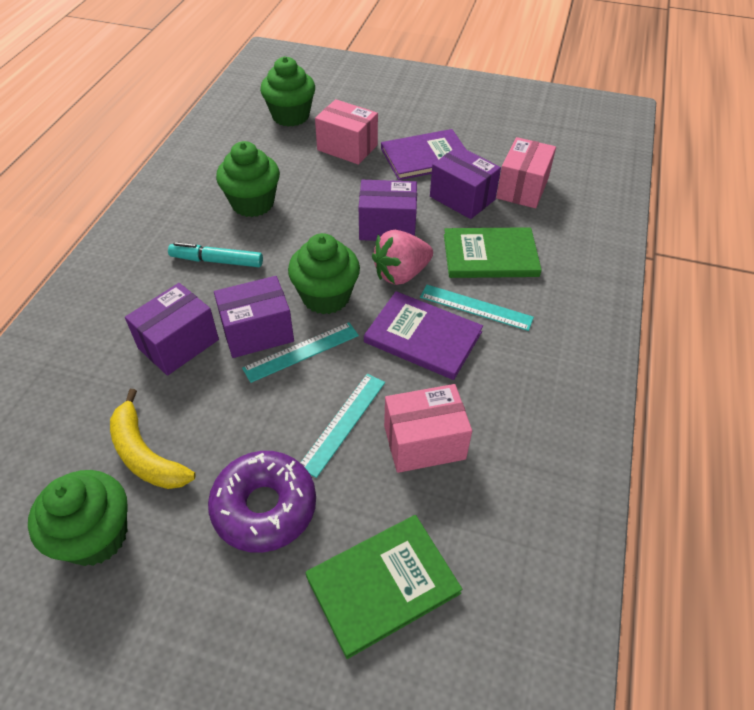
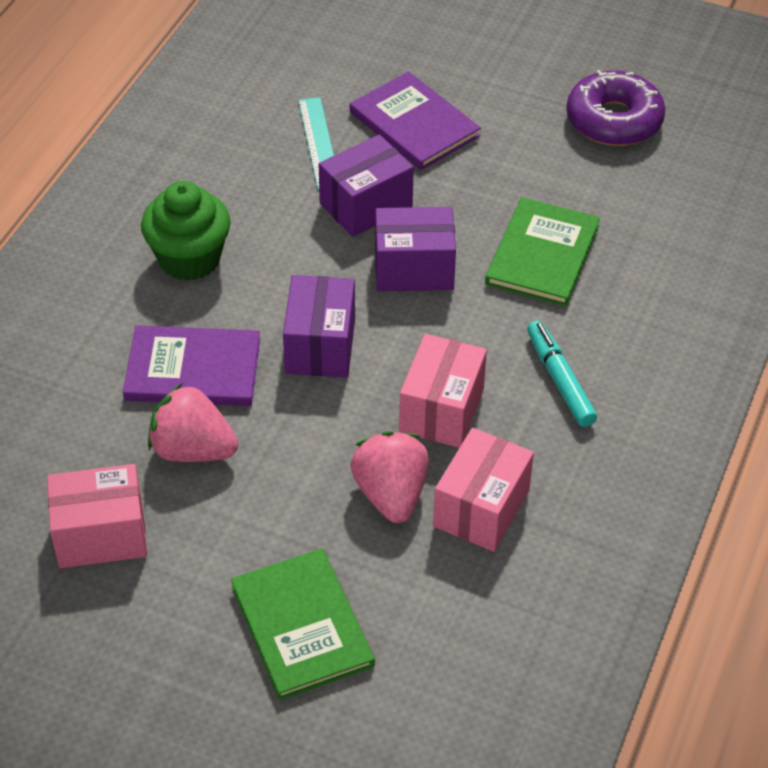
green cupcake: 4 -> 1
pink strawberry: 1 -> 2
purple box: 4 -> 3
turquoise ruler: 3 -> 1
yellow banana: 1 -> 0

